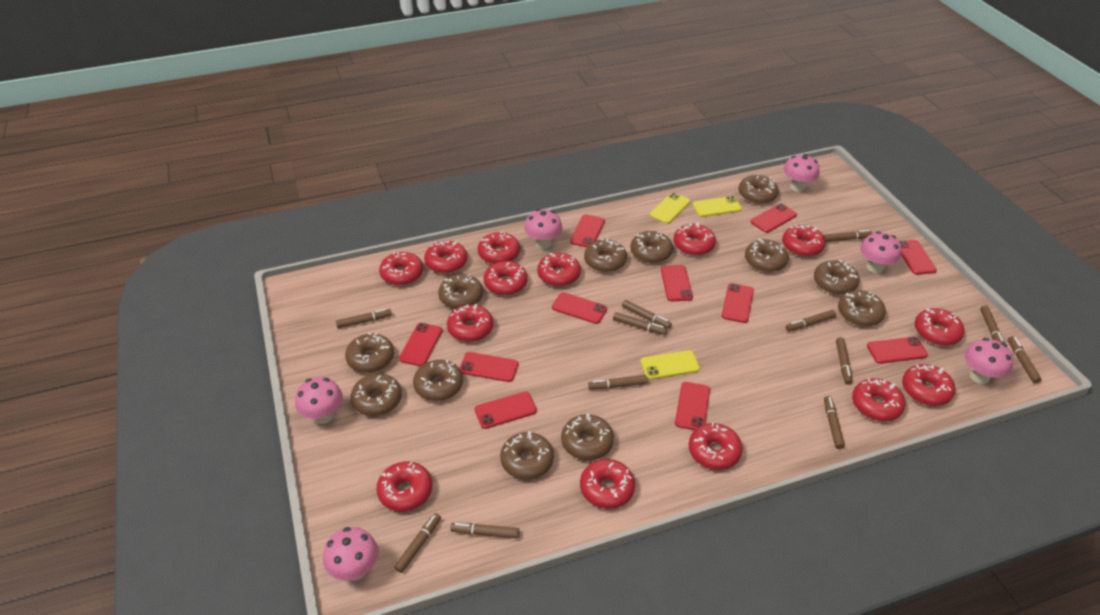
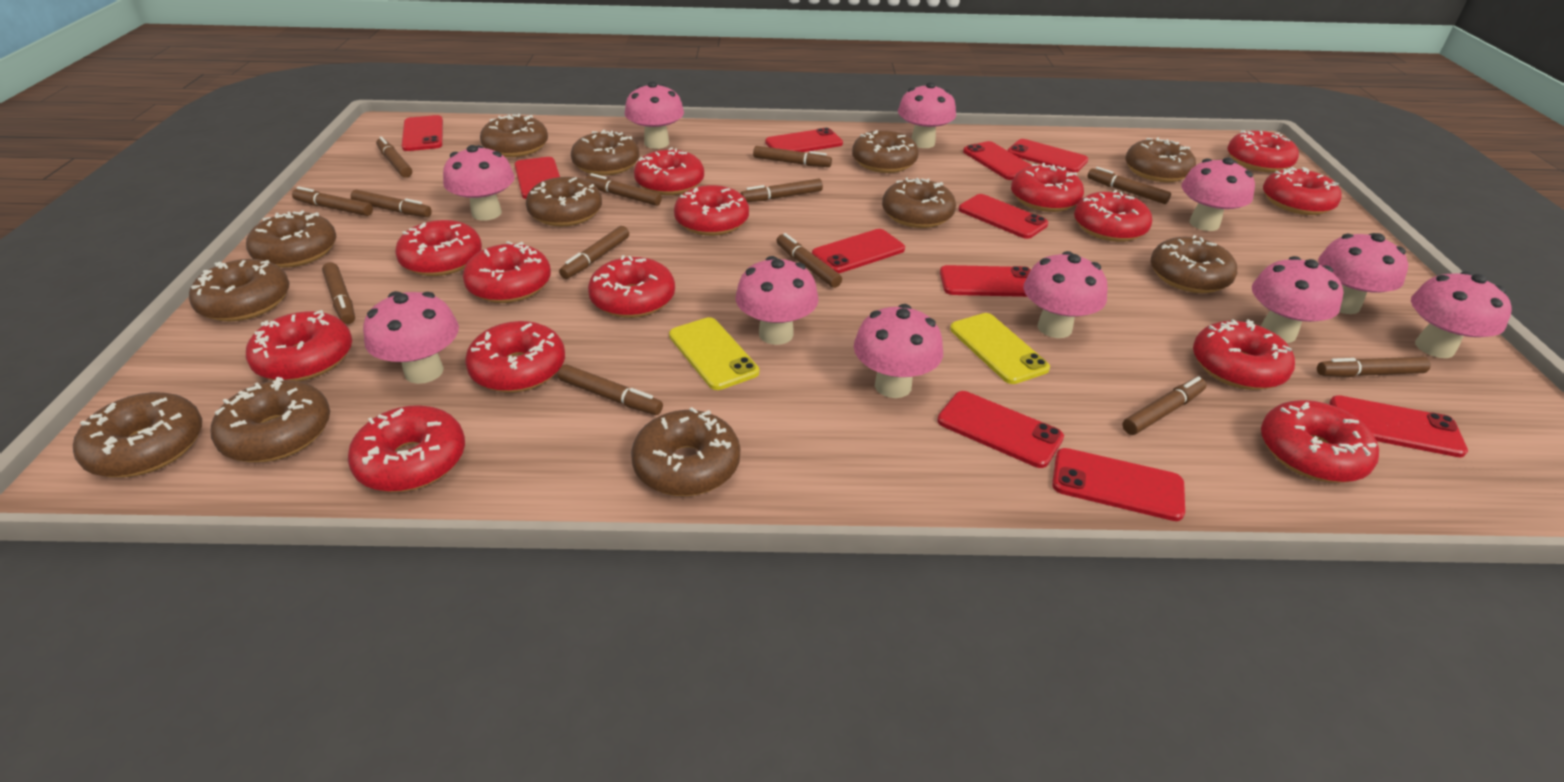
brown marker: 12 -> 13
pink mushroom: 6 -> 11
yellow phone: 3 -> 2

